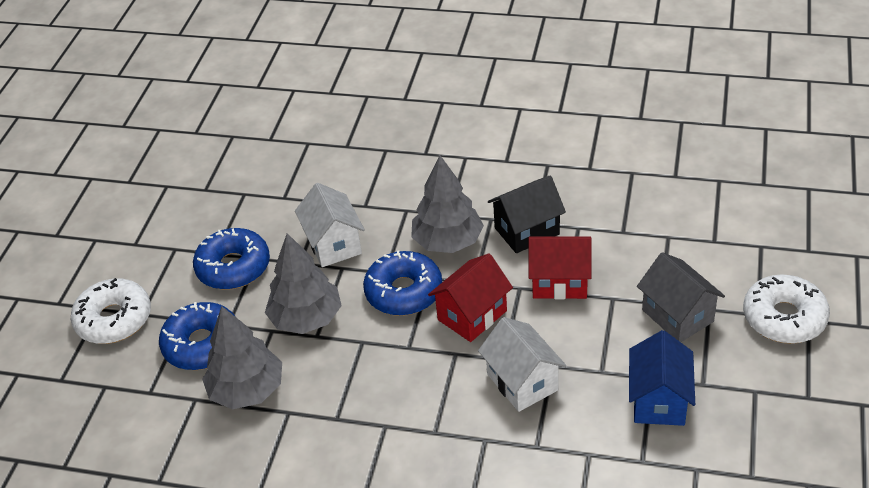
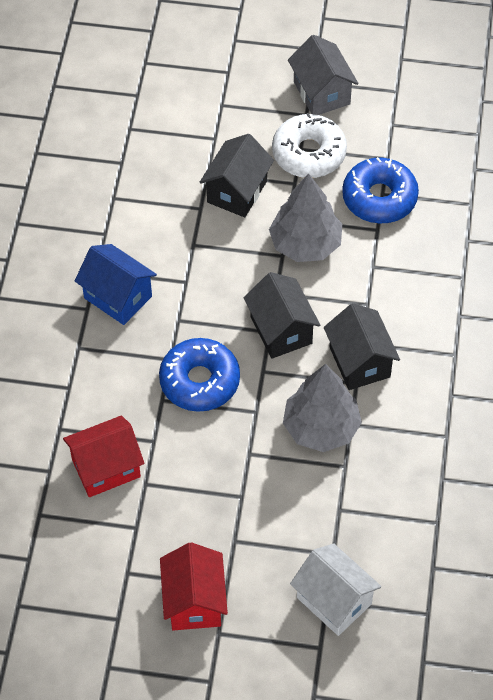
black house: 1 -> 3
blue donut: 3 -> 2
grey tree: 3 -> 2
white donut: 2 -> 1
white house: 2 -> 1

